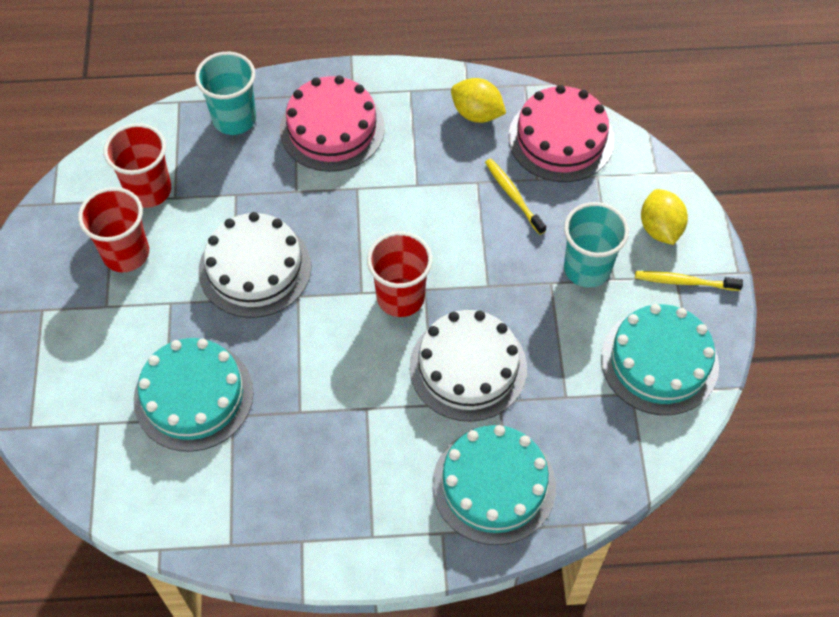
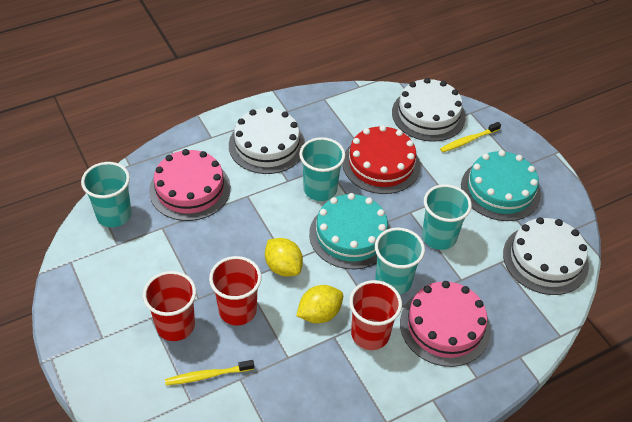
red cake: 0 -> 1
turquoise cake: 3 -> 2
turquoise cup: 2 -> 4
white cake: 2 -> 3

